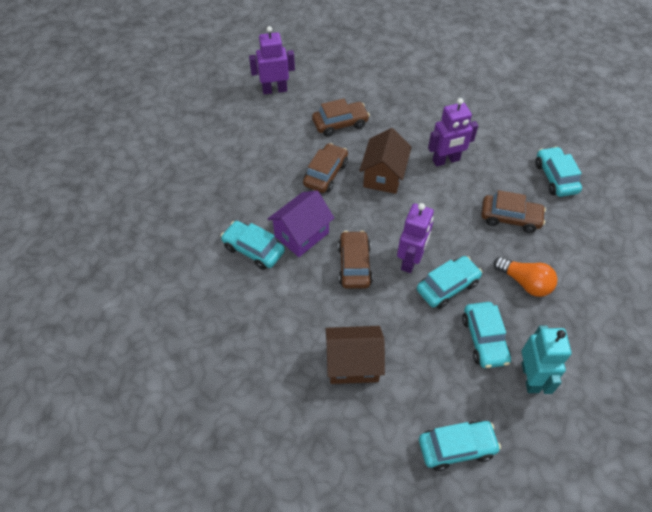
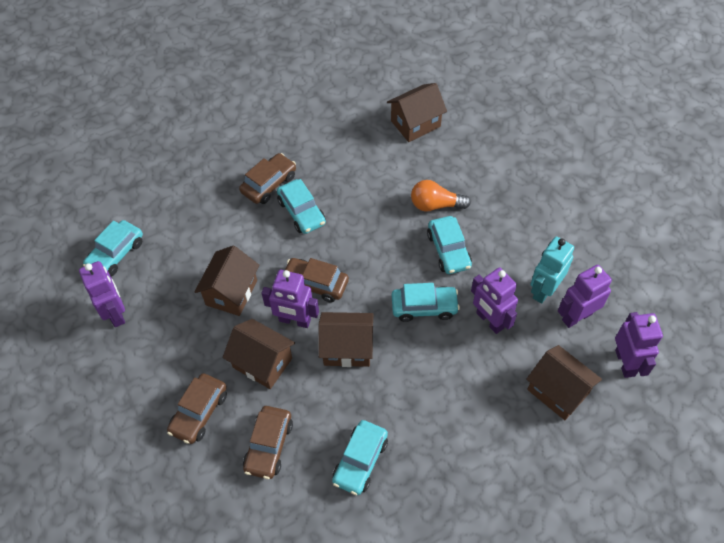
brown house: 2 -> 5
purple house: 1 -> 0
purple robot: 3 -> 5

